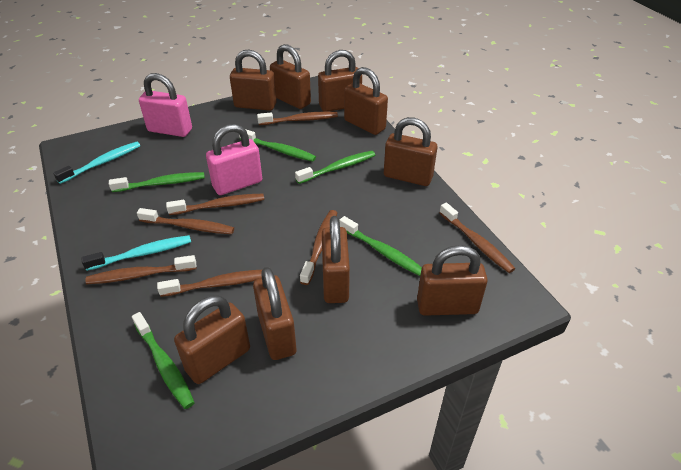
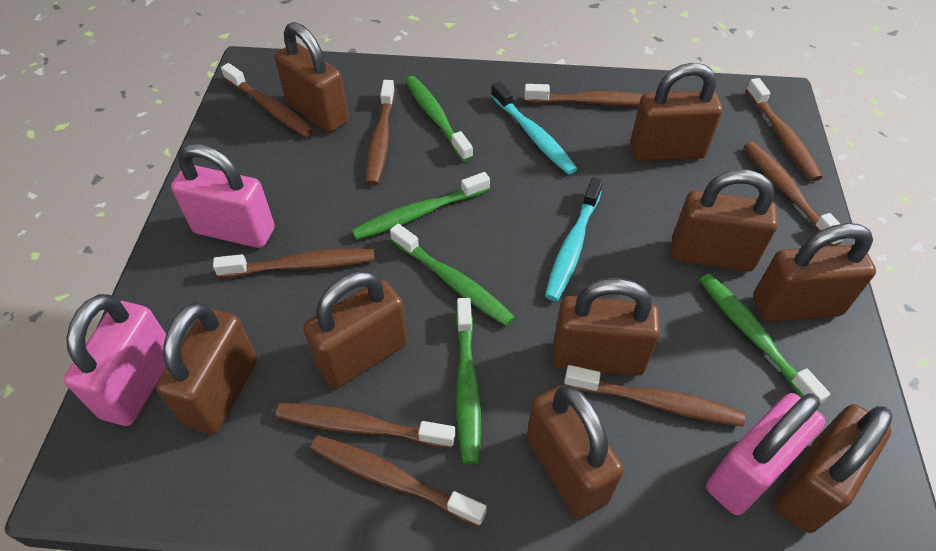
brown toothbrush: 7 -> 9
pink padlock: 2 -> 3

